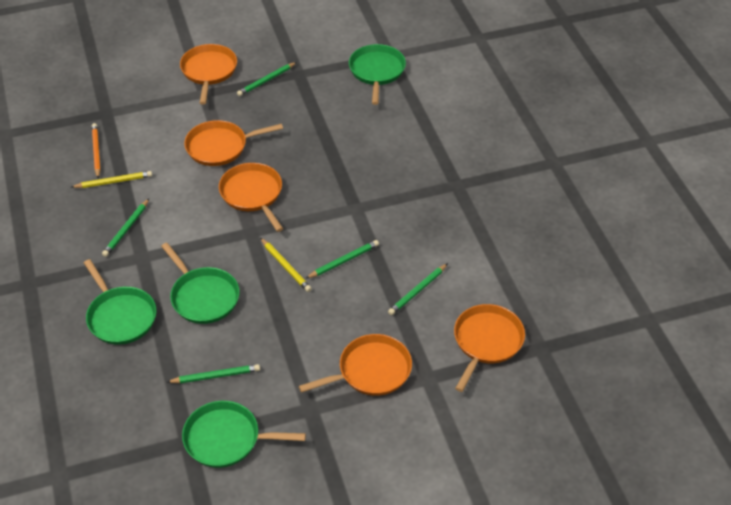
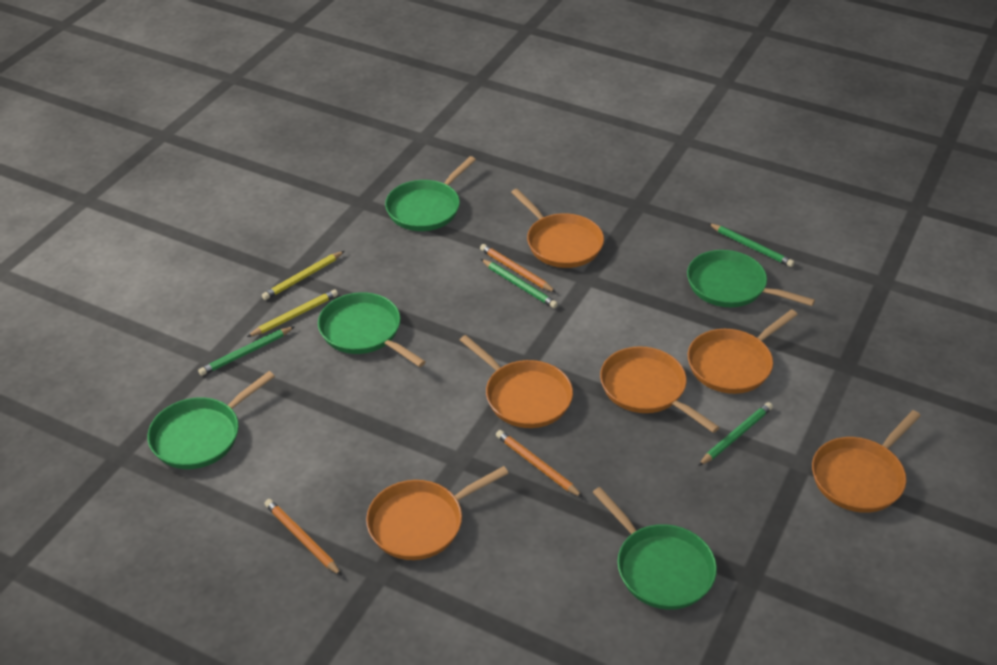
green pan: 4 -> 5
green pencil: 5 -> 4
orange pan: 5 -> 6
orange pencil: 1 -> 3

